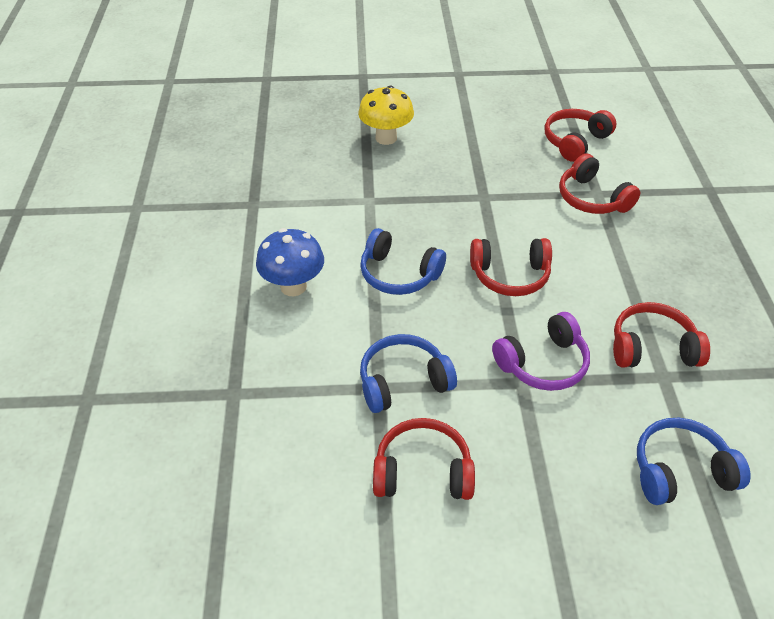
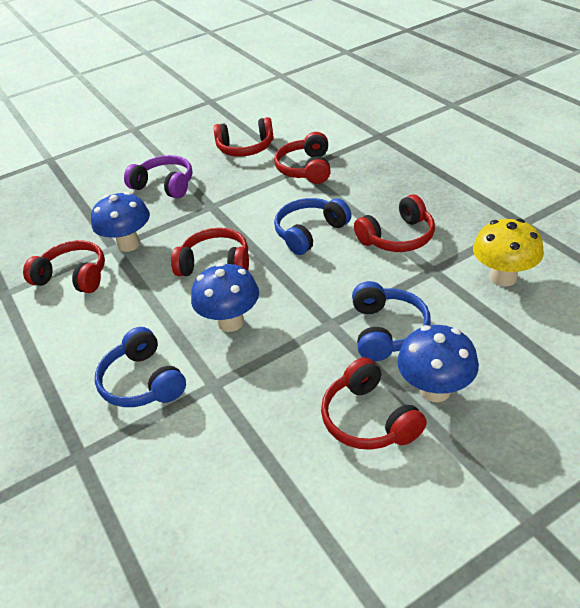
blue mushroom: 1 -> 3
red headphones: 5 -> 6

